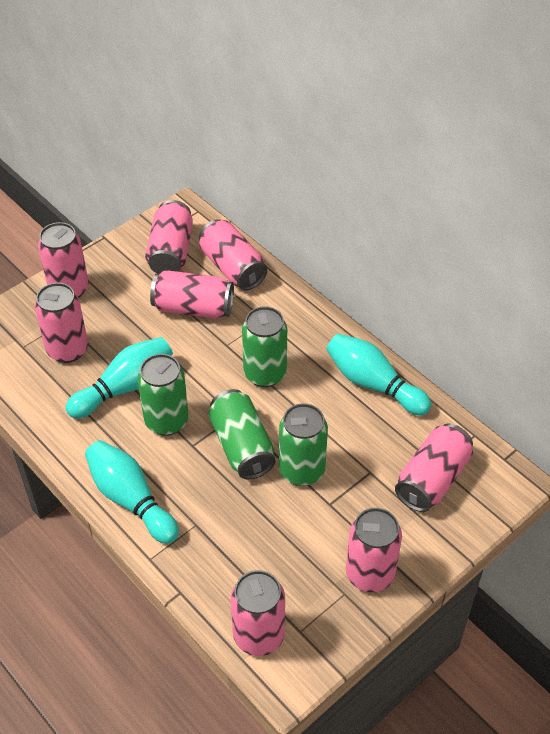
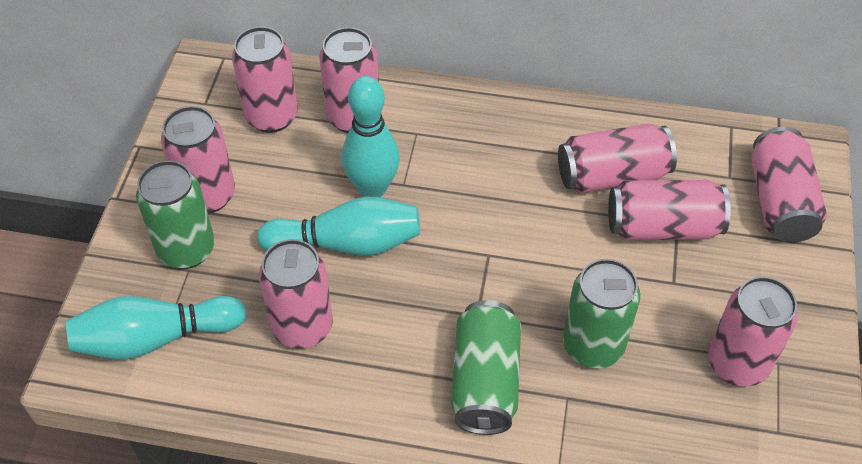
green can: 4 -> 3

